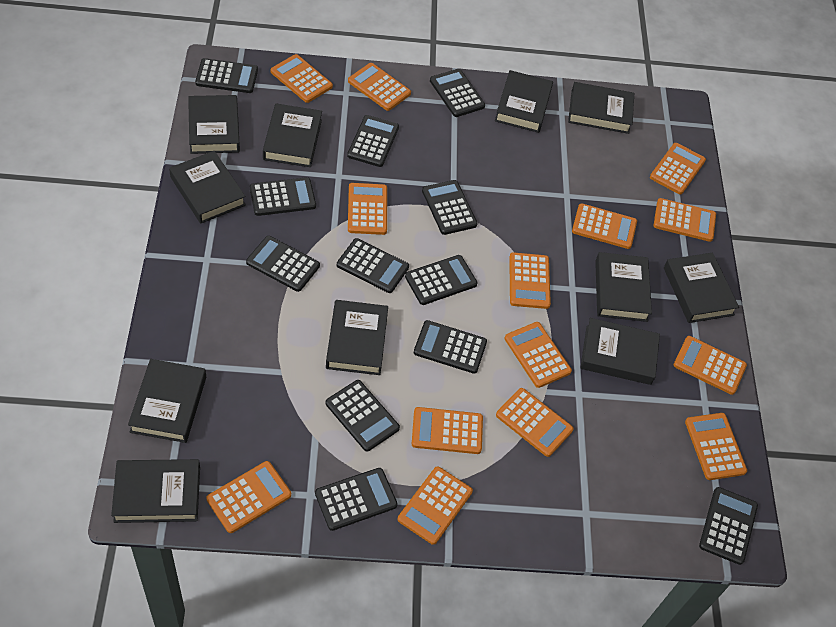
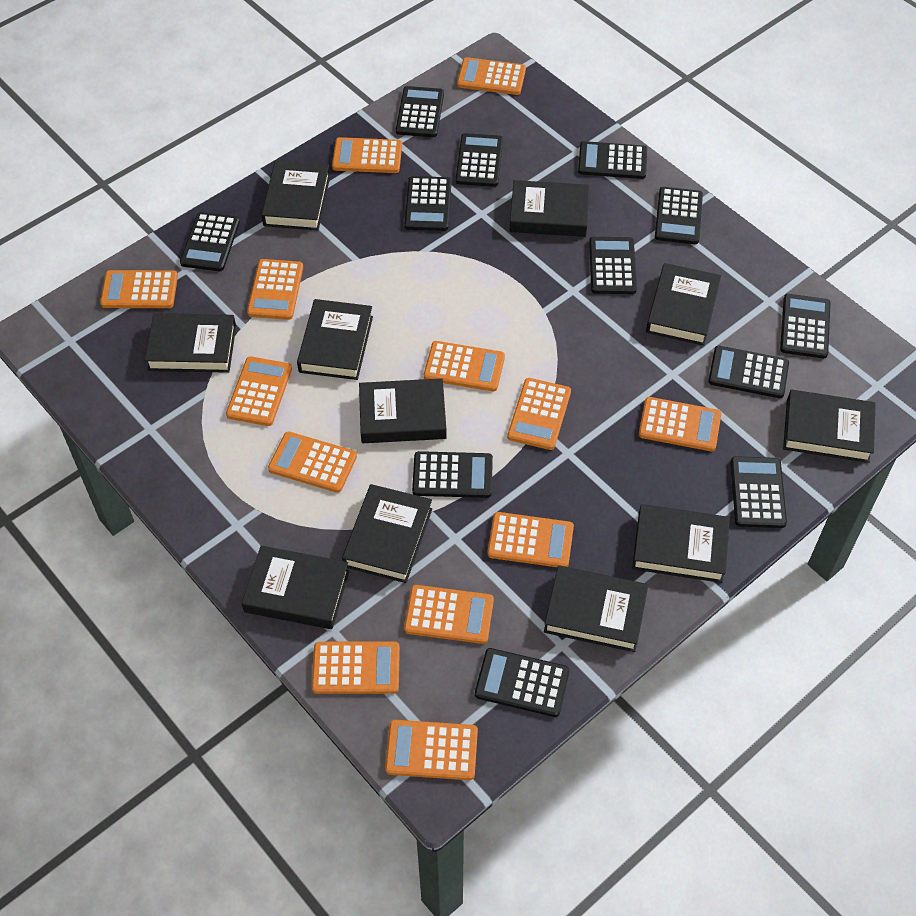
orange calculator: 14 -> 13

